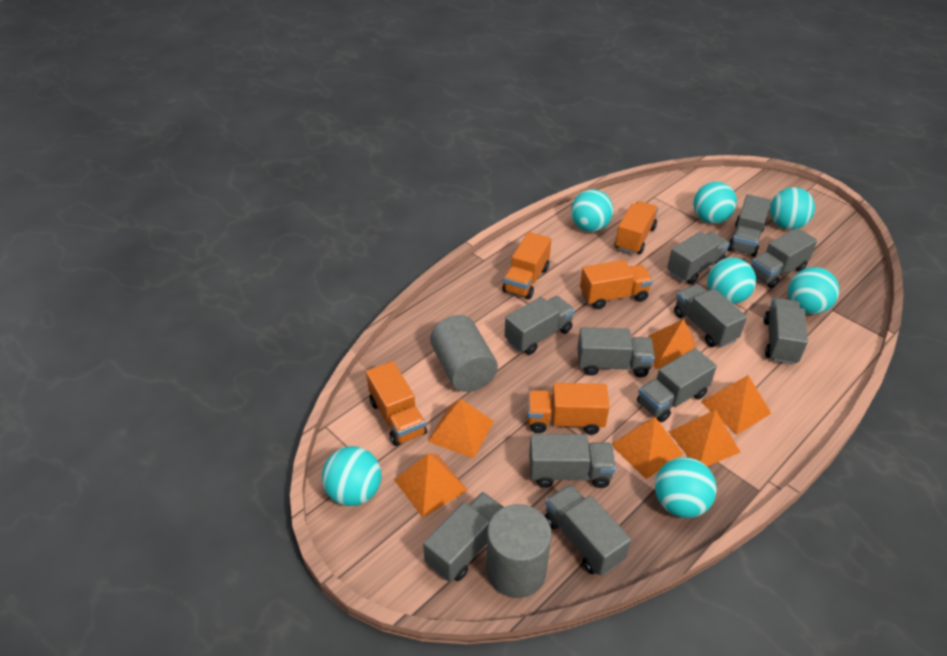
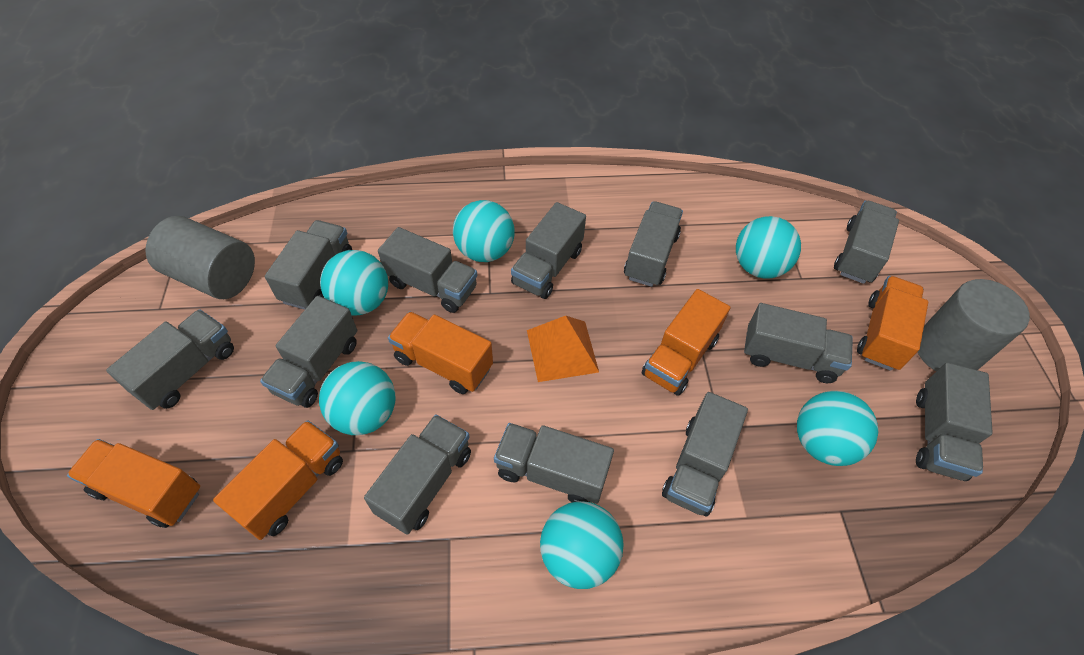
grey truck: 11 -> 12
orange pyramid: 6 -> 1
turquoise ball: 7 -> 6

